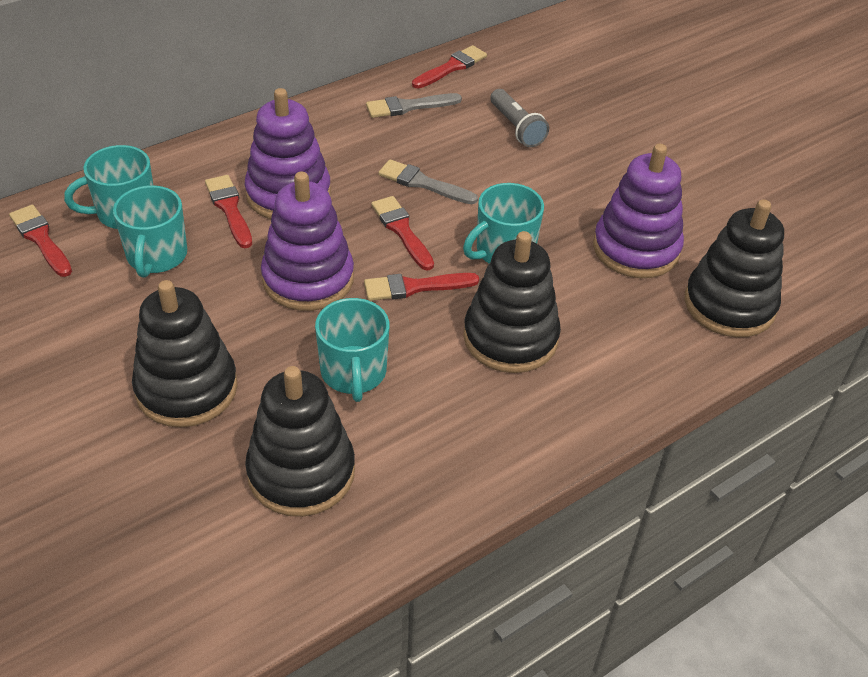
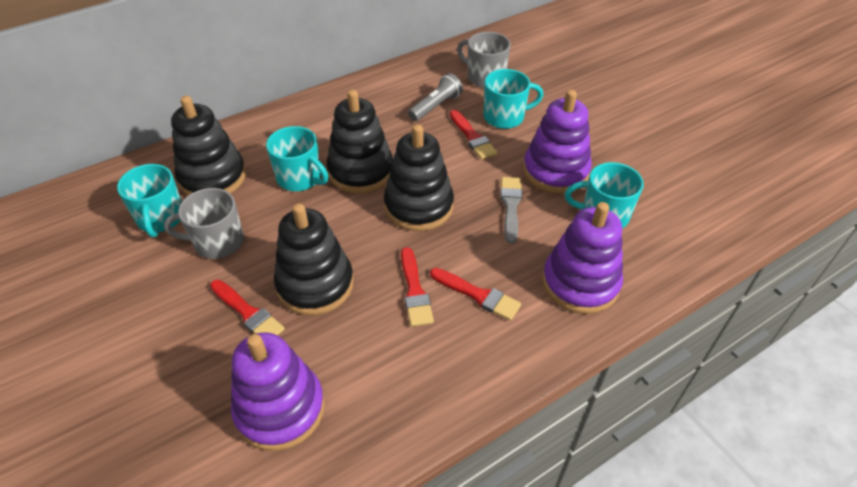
grey brush: 2 -> 1
grey mug: 0 -> 2
red brush: 5 -> 4

